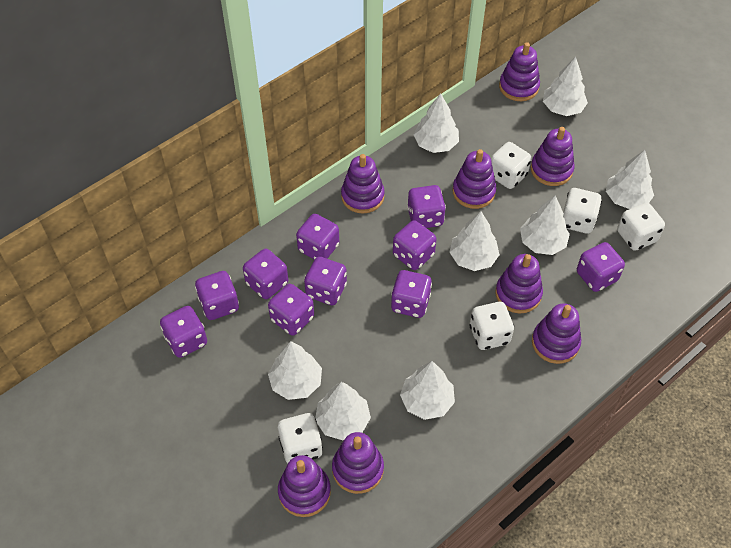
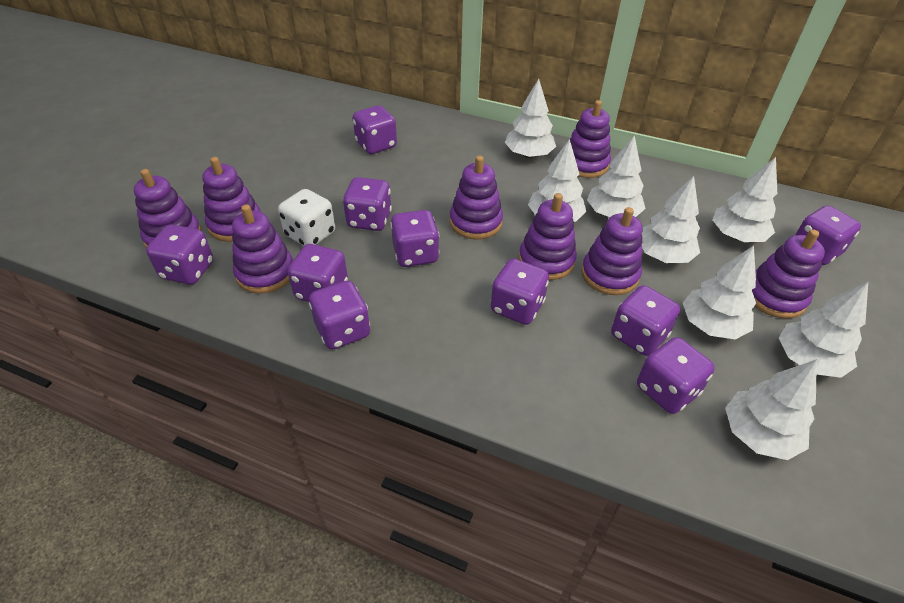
white dice: 5 -> 1

